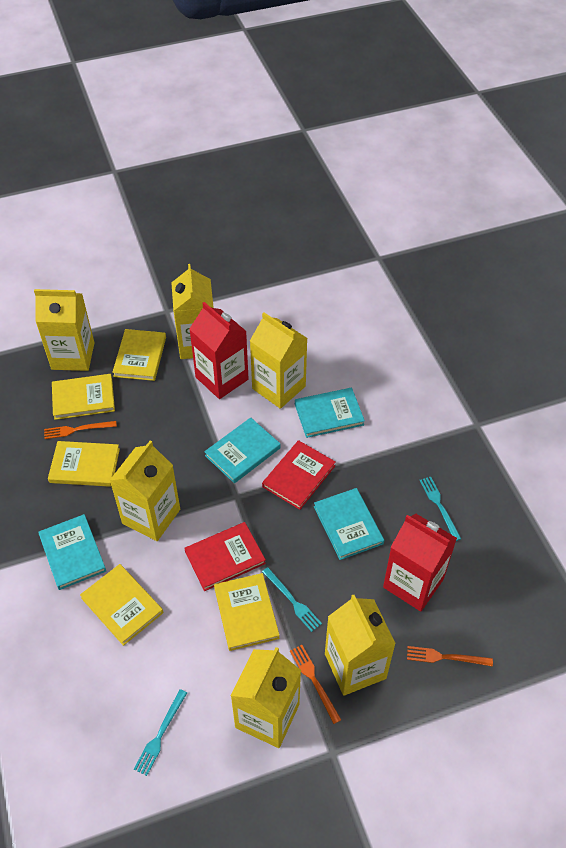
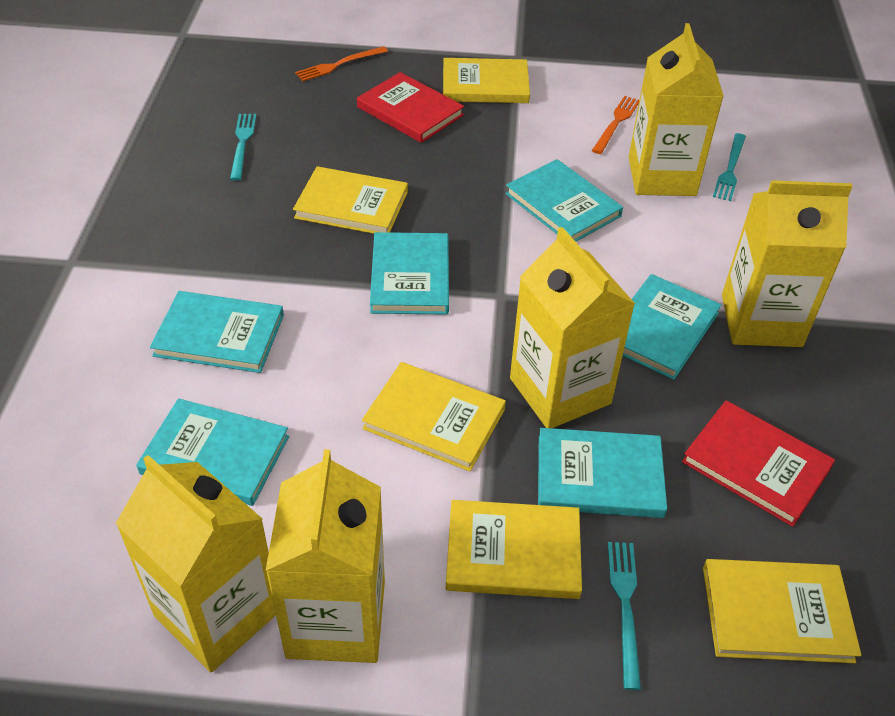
orange fork: 3 -> 2
red carton: 2 -> 0
turquoise book: 4 -> 6
yellow carton: 6 -> 5

